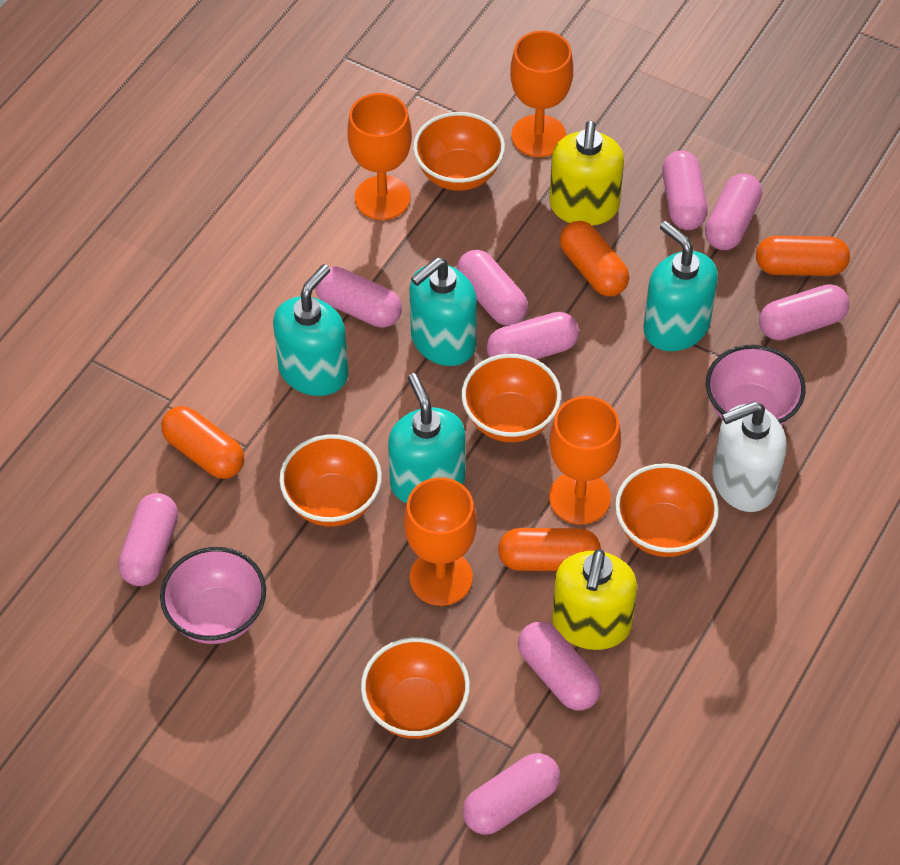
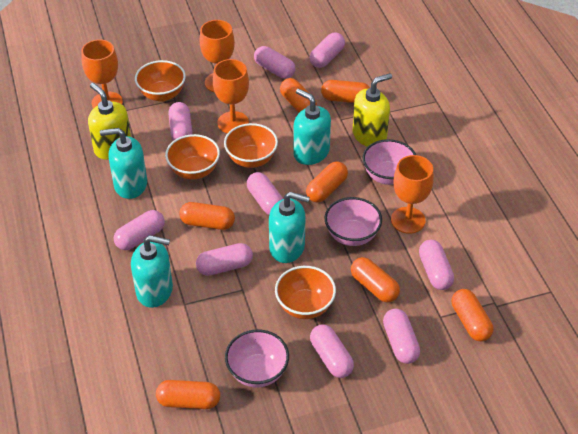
orange bowl: 5 -> 4
orange capsule: 4 -> 7
pink bowl: 2 -> 3
white soap dispenser: 1 -> 0

